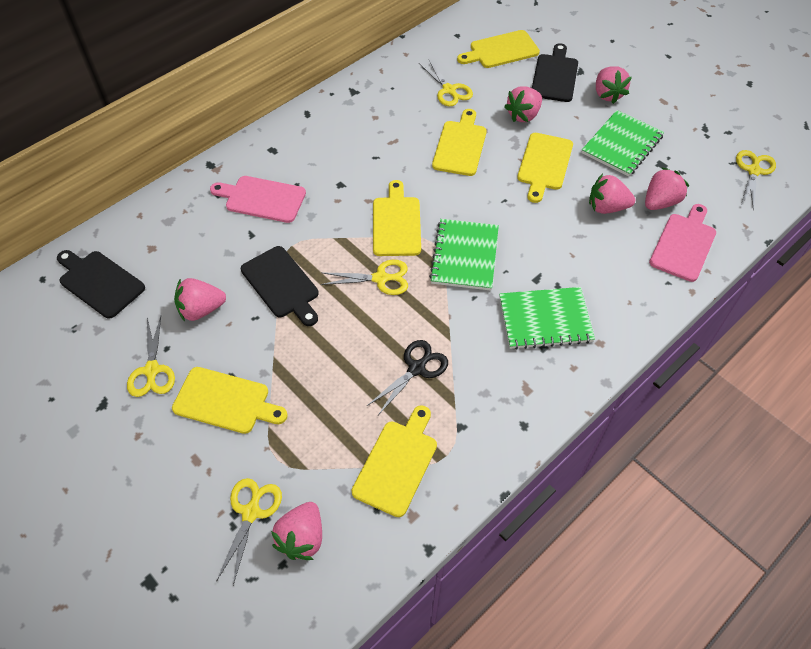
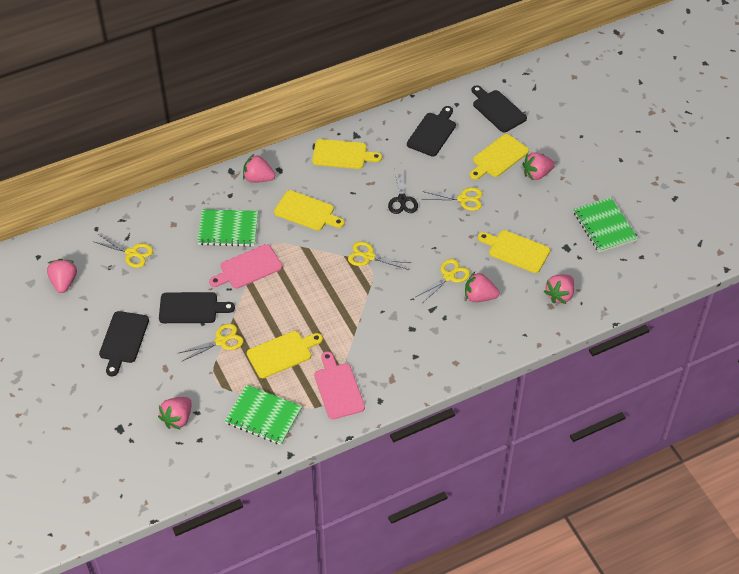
black cutting board: 3 -> 4
yellow cutting board: 6 -> 5

